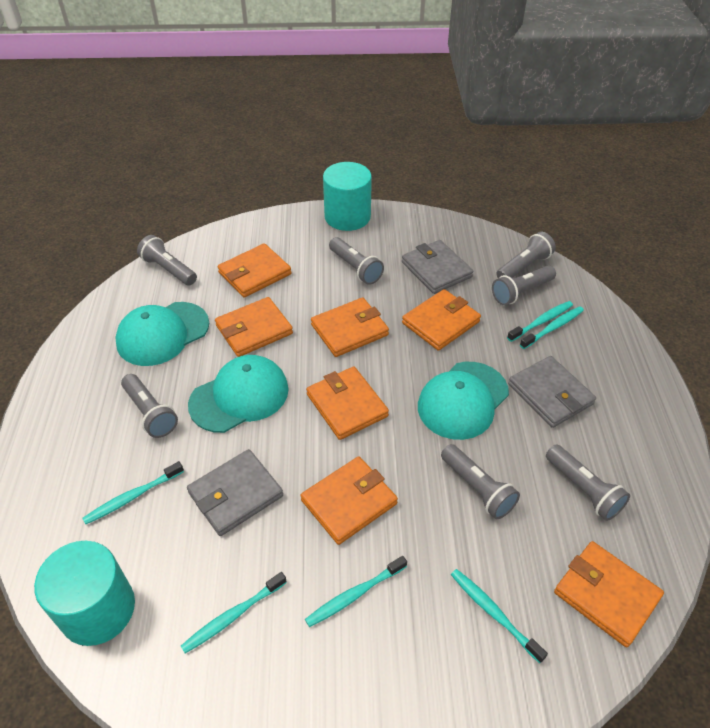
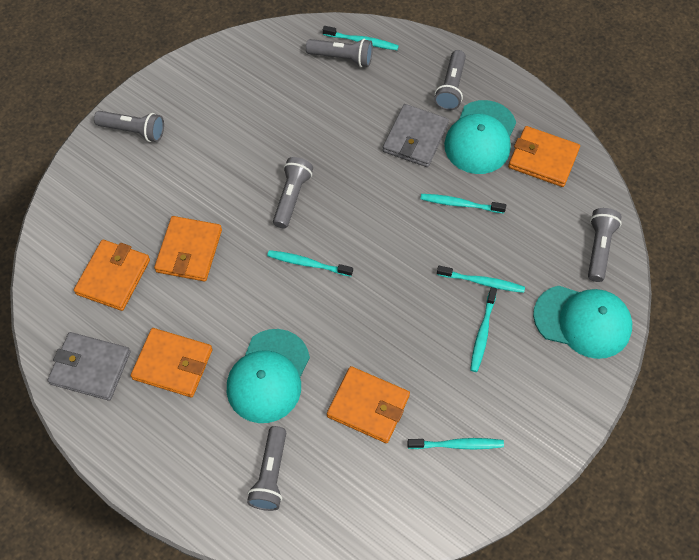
grey flashlight: 7 -> 6
grey wallet: 3 -> 2
orange wallet: 7 -> 5
turquoise cylinder: 2 -> 0

